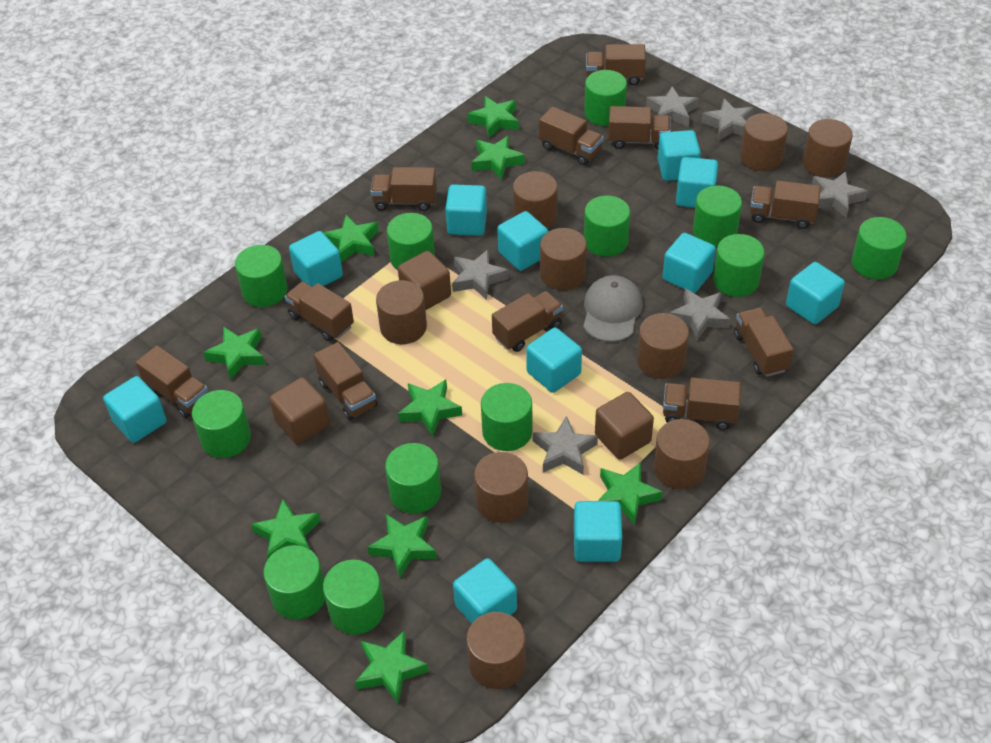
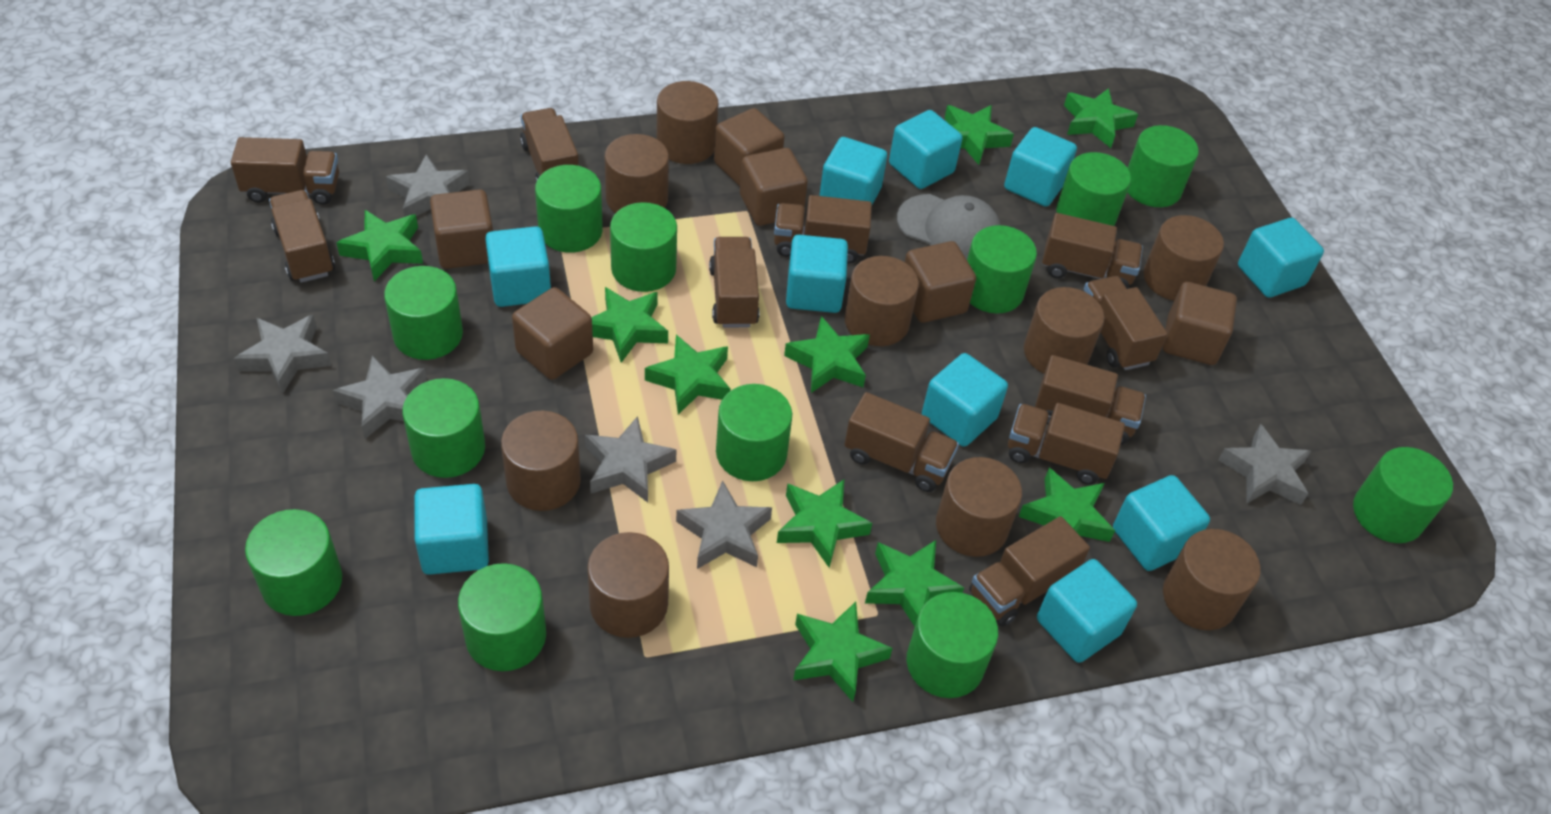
brown cube: 3 -> 6
green star: 9 -> 10
turquoise cube: 11 -> 10

